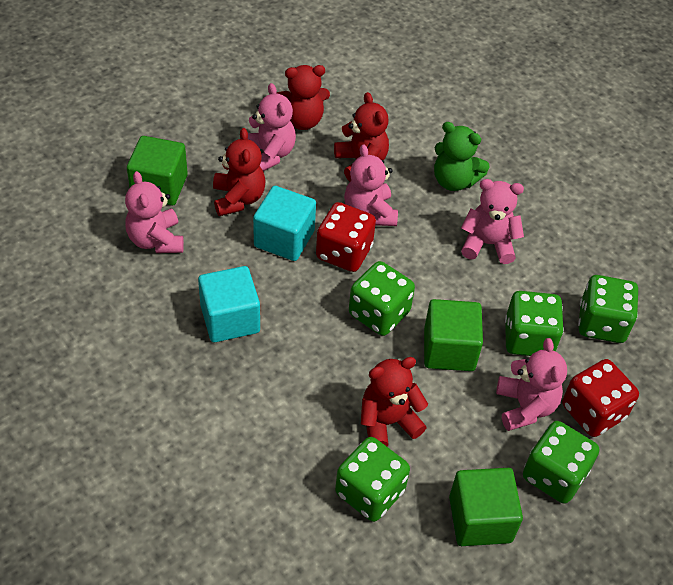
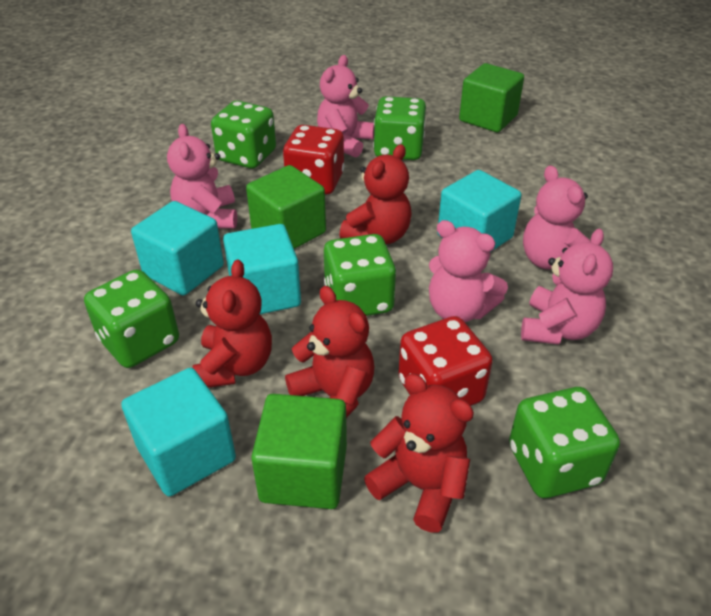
green teddy bear: 1 -> 0
turquoise cube: 2 -> 4

